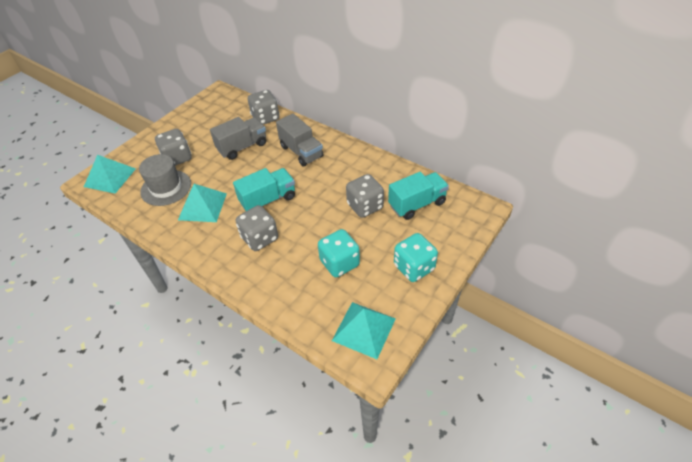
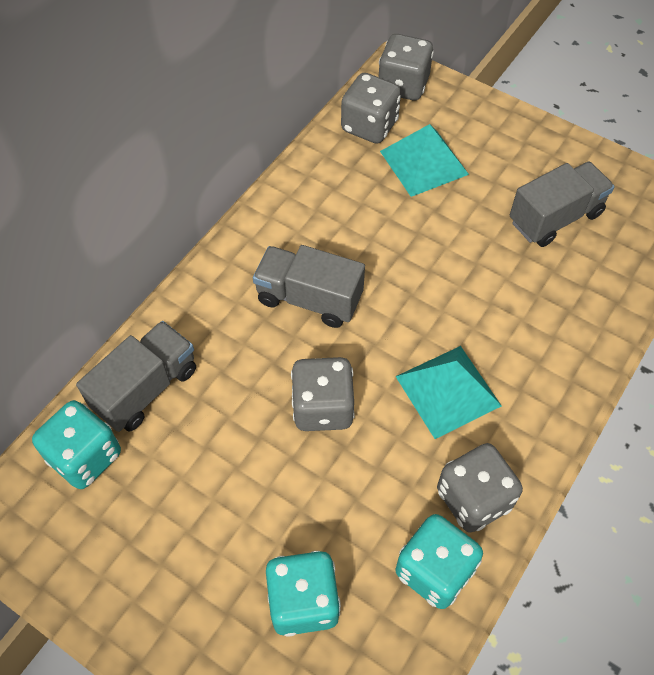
grey hat: 1 -> 0
grey truck: 2 -> 3
turquoise dice: 2 -> 3
turquoise pyramid: 3 -> 2
turquoise truck: 2 -> 0

